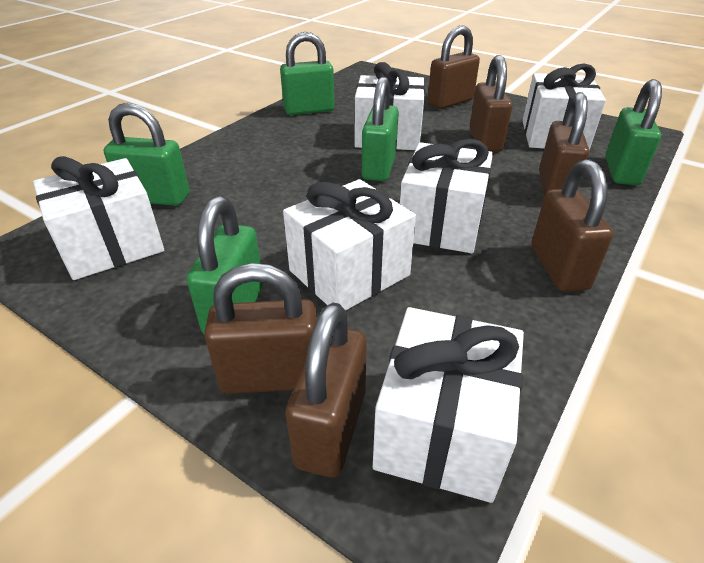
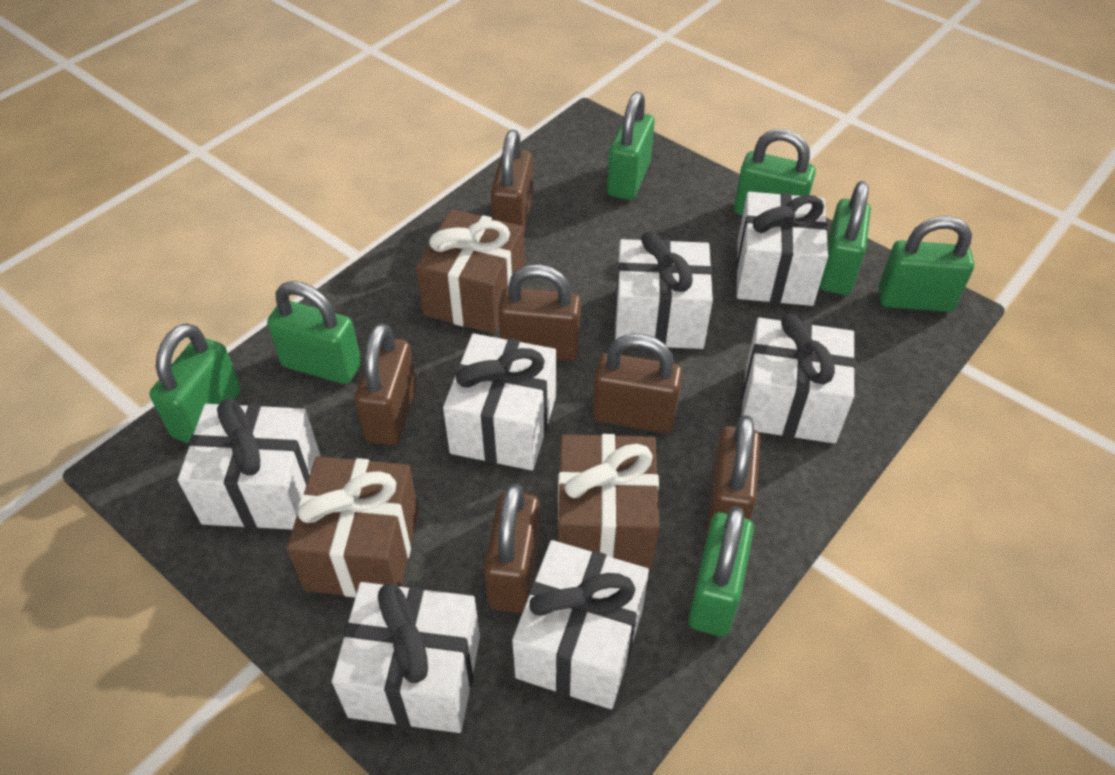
brown gift: 0 -> 3
green padlock: 5 -> 7
white gift: 6 -> 7

